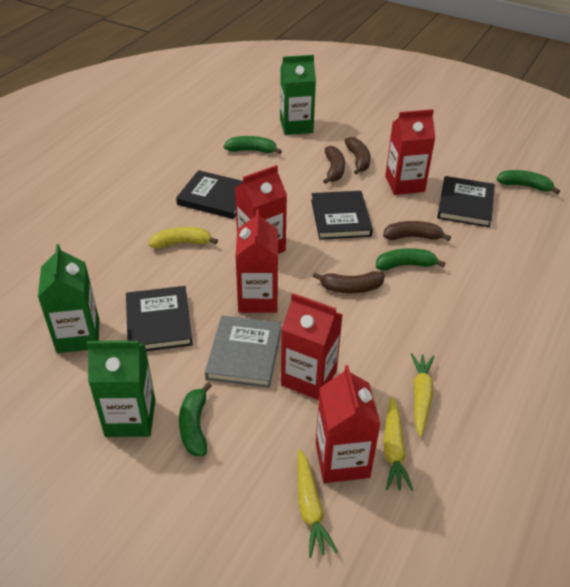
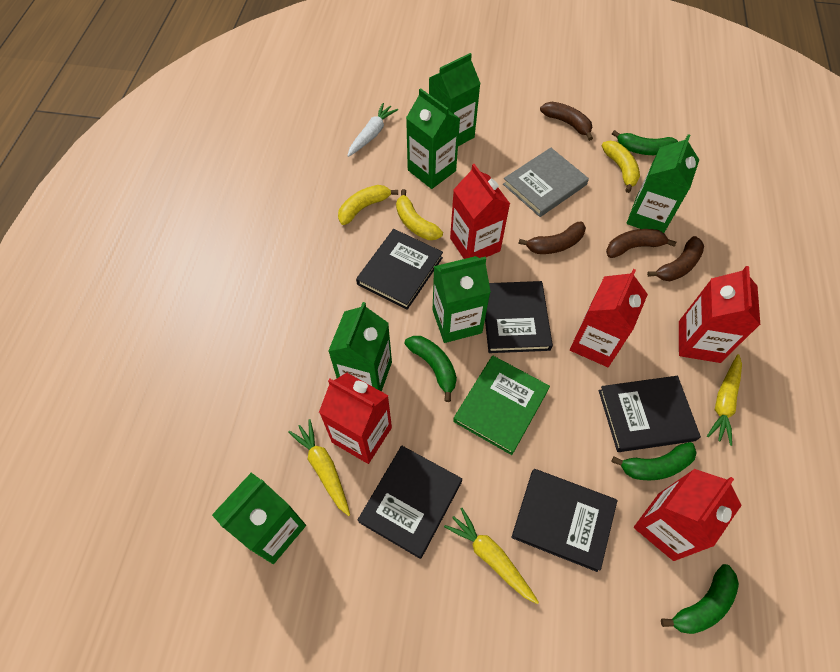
black book: 4 -> 5
green book: 0 -> 1
green carton: 3 -> 6
white carrot: 0 -> 1
yellow banana: 1 -> 3

